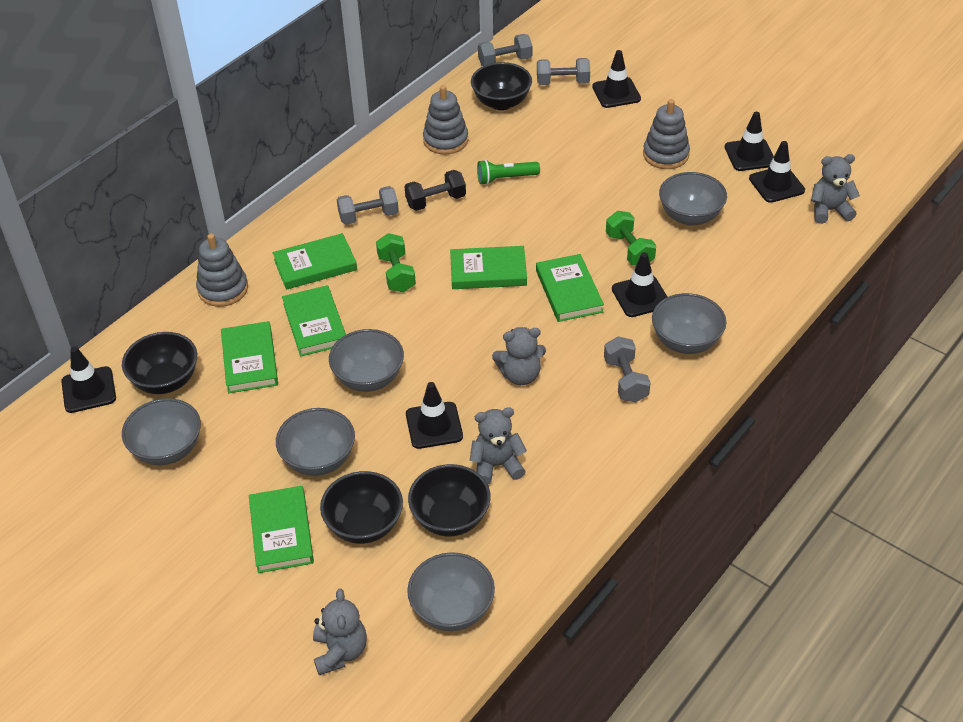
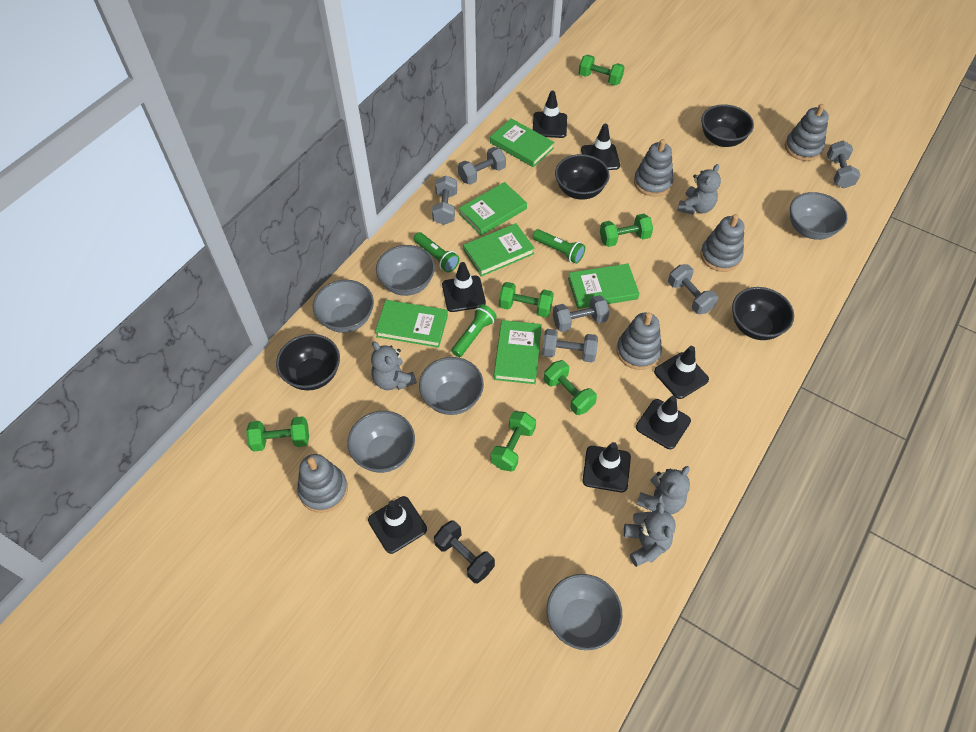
black traffic cone: 6 -> 7
green dumbbell: 2 -> 6
green flashlight: 1 -> 3
grey dumbbell: 4 -> 6
grey stacking toy: 3 -> 5

